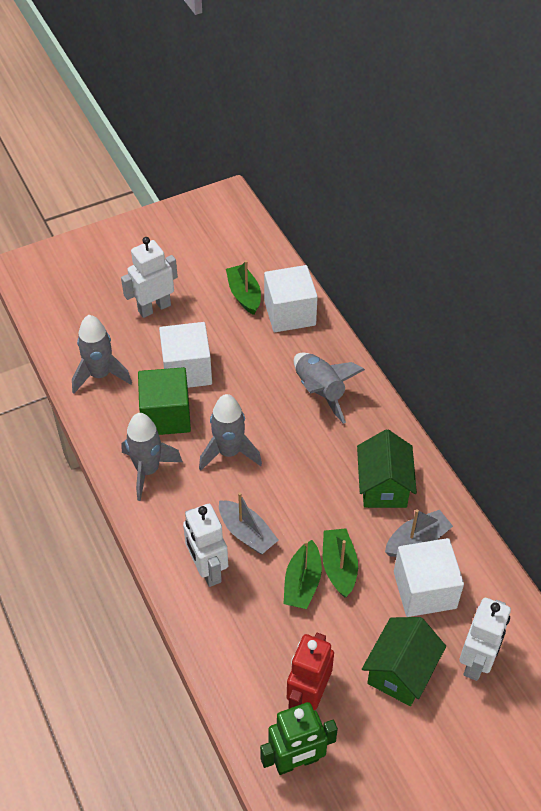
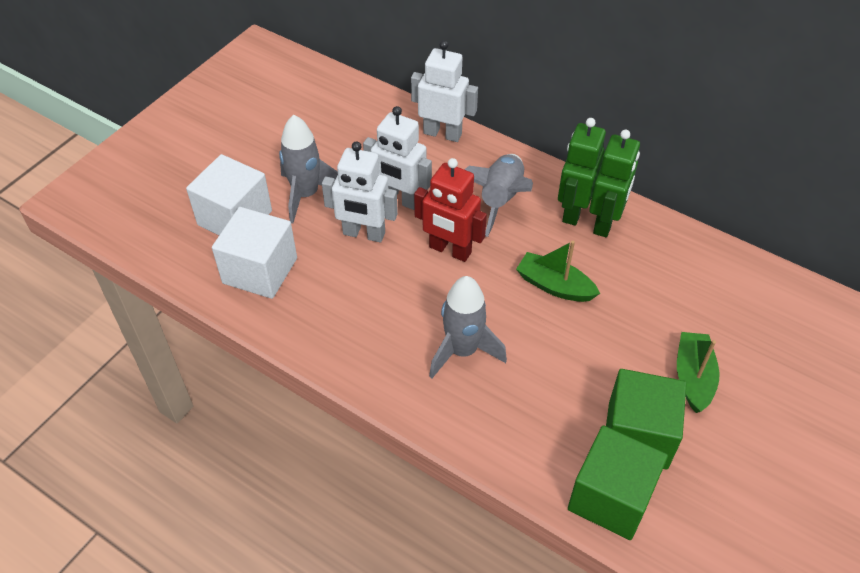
green boat: 3 -> 2
green cube: 1 -> 2
green house: 2 -> 0
green robot: 1 -> 2
grey boat: 2 -> 0
grey rocket: 4 -> 3
white cube: 3 -> 2

